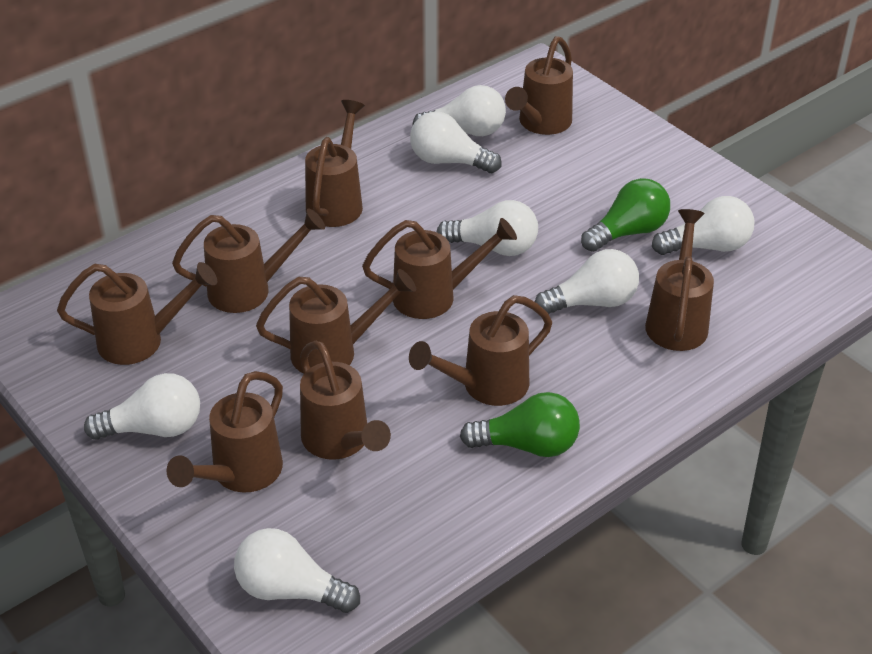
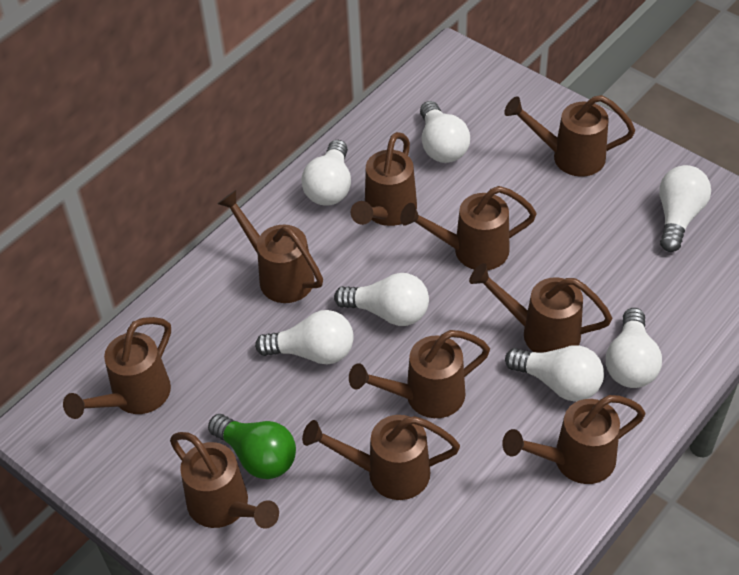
green light bulb: 2 -> 1

